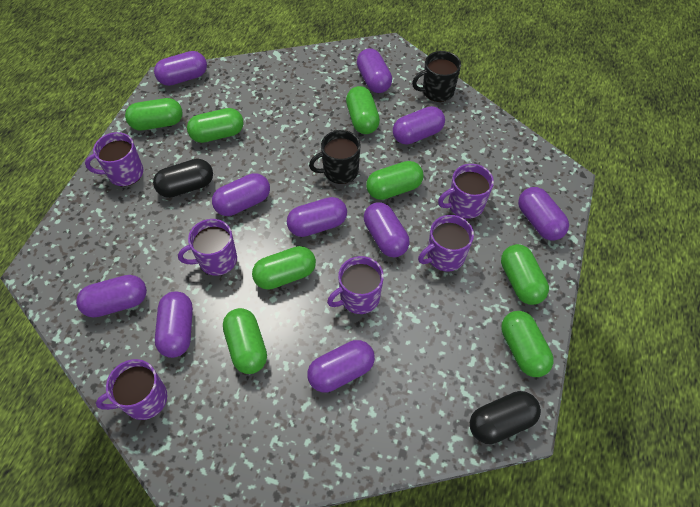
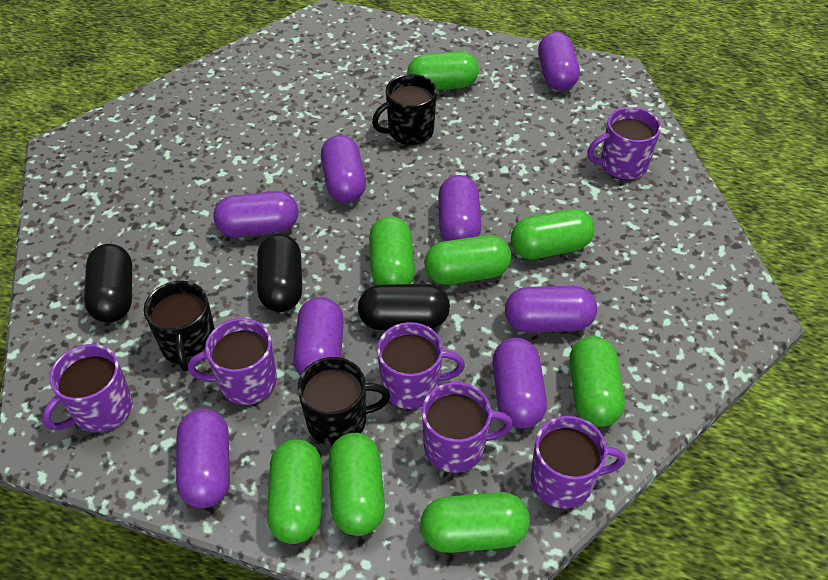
black capsule: 2 -> 3
black mug: 2 -> 3
purple capsule: 10 -> 8

